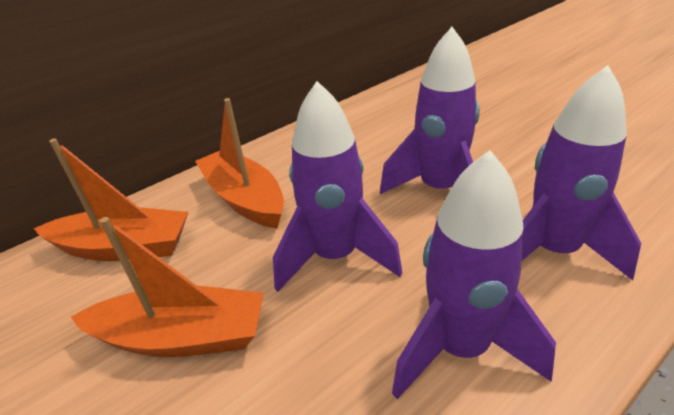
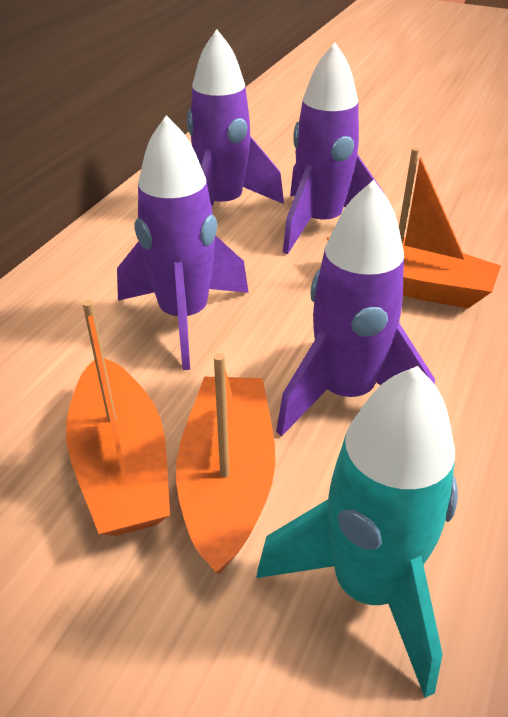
turquoise rocket: 0 -> 1

